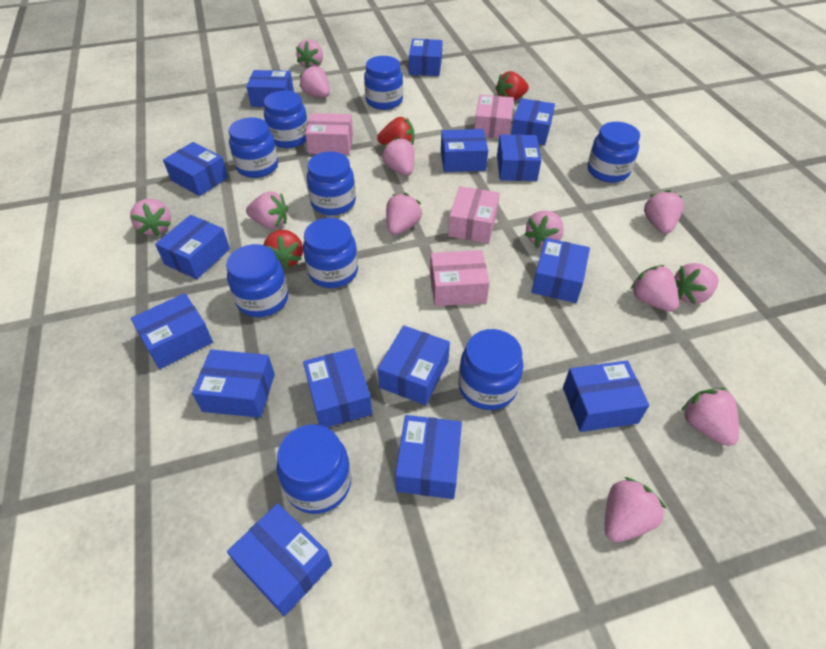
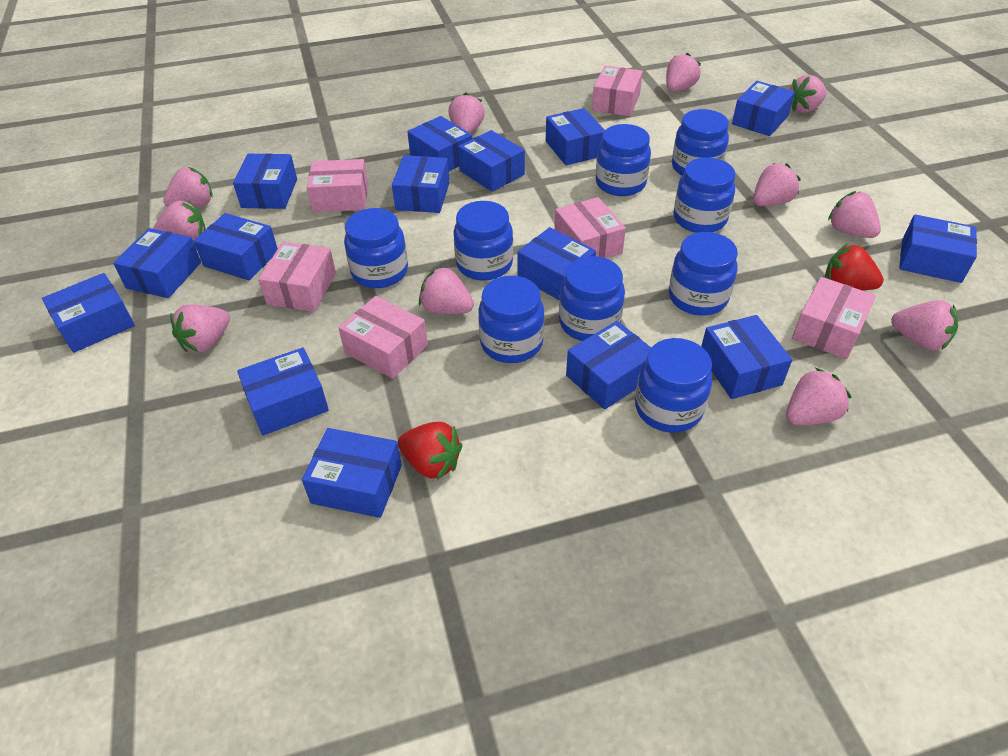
pink box: 4 -> 6
pink strawberry: 12 -> 11
red strawberry: 3 -> 2

